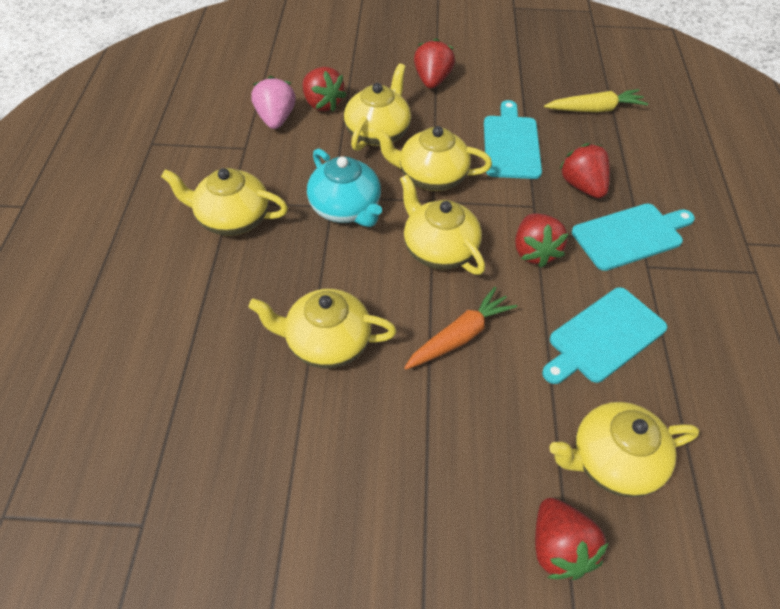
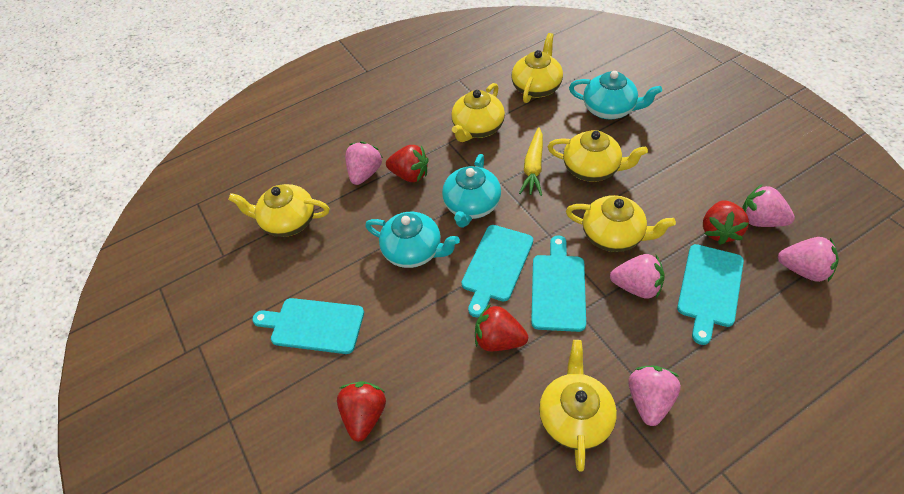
orange carrot: 1 -> 0
pink strawberry: 1 -> 5
red strawberry: 5 -> 4
turquoise cutting board: 3 -> 4
turquoise teapot: 1 -> 3

